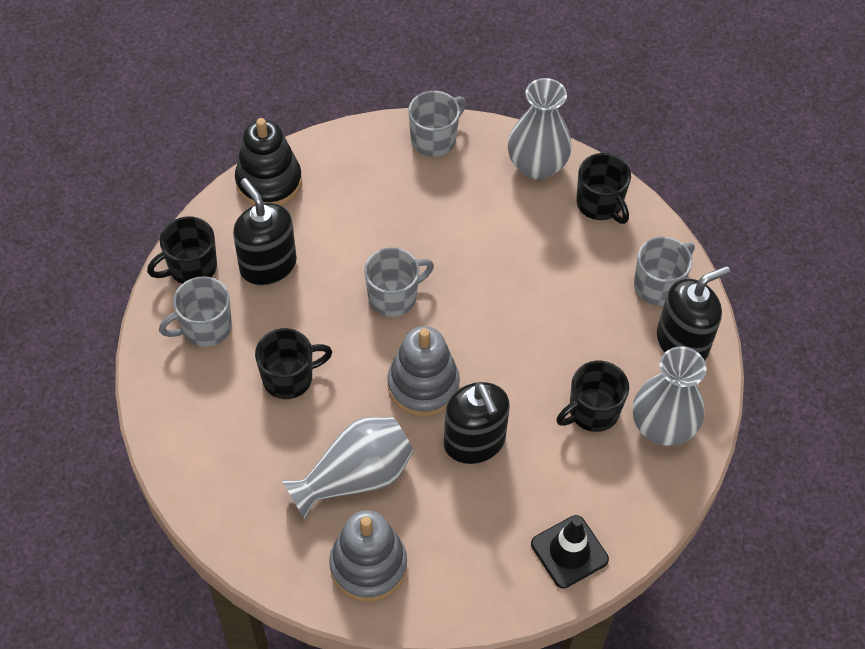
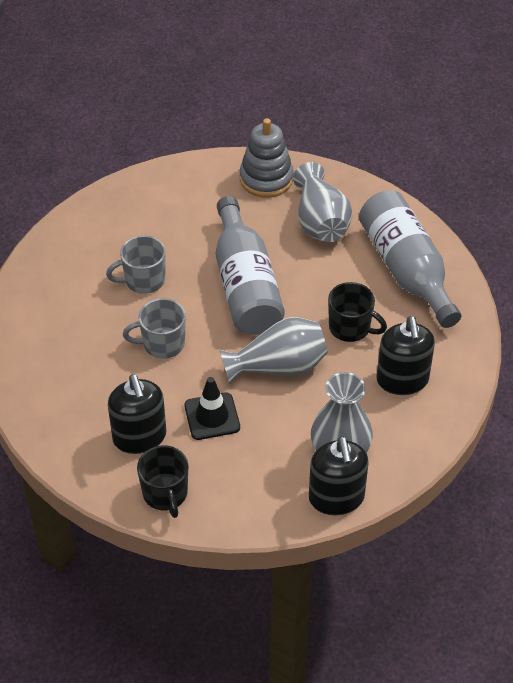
black mug: 4 -> 2
black stacking toy: 1 -> 0
grey bottle: 0 -> 2
grey mug: 4 -> 2
grey stacking toy: 2 -> 1

